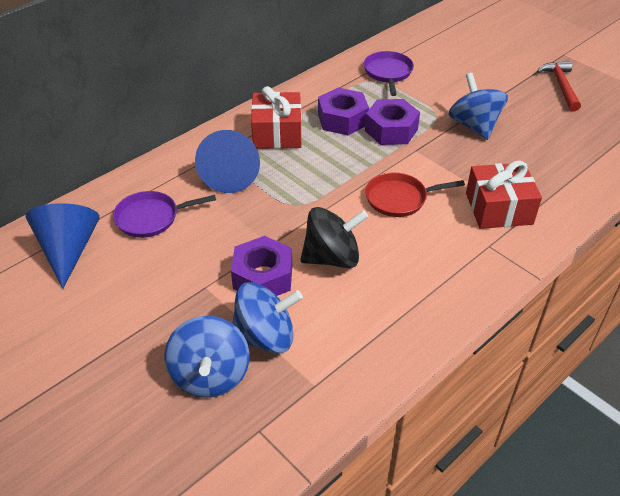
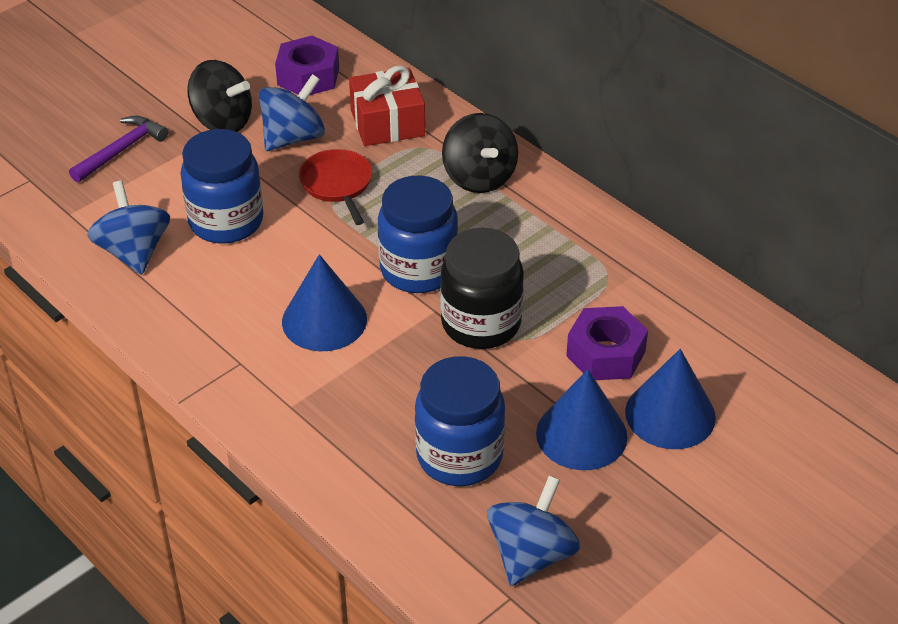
black jar: 0 -> 1
black spinning top: 1 -> 2
blue cone: 2 -> 3
blue jar: 0 -> 3
purple hammer: 0 -> 1
purple nut: 3 -> 2
purple pan: 2 -> 0
red gift: 2 -> 1
red hammer: 1 -> 0

